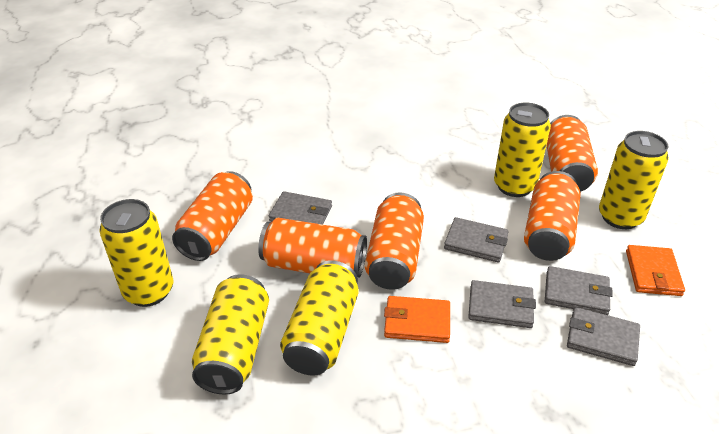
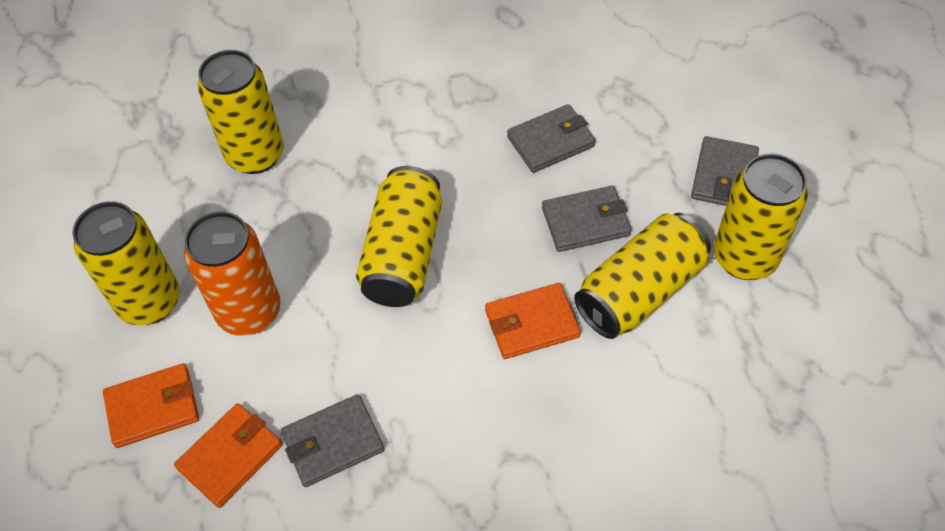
grey wallet: 5 -> 4
orange can: 5 -> 1
orange wallet: 2 -> 3

